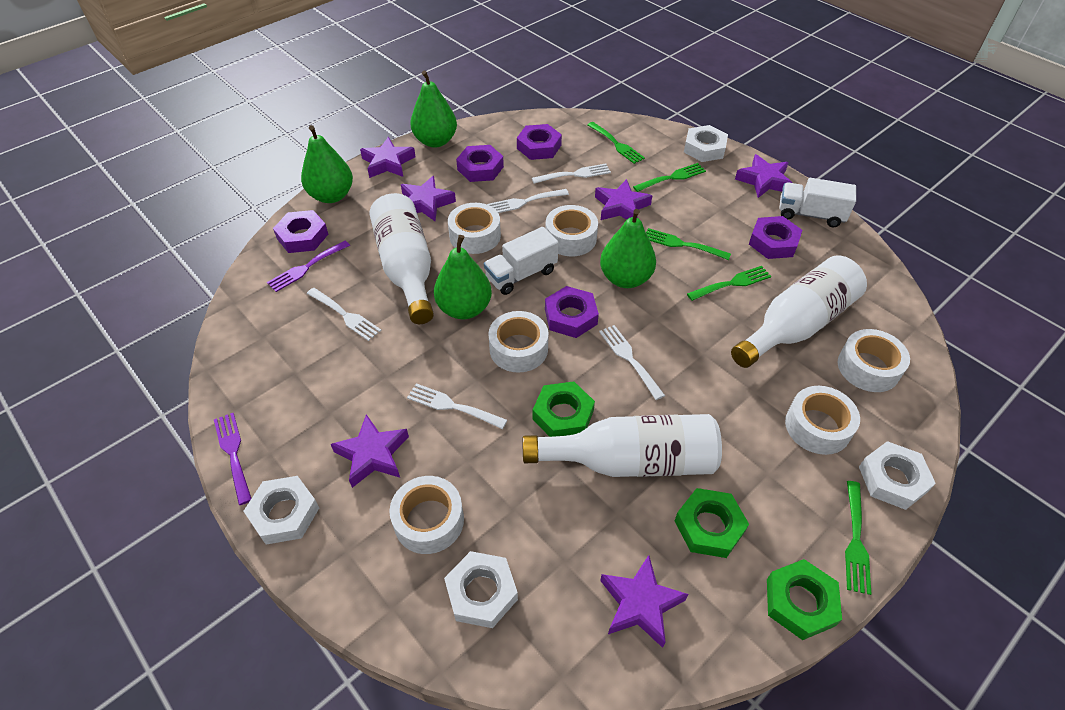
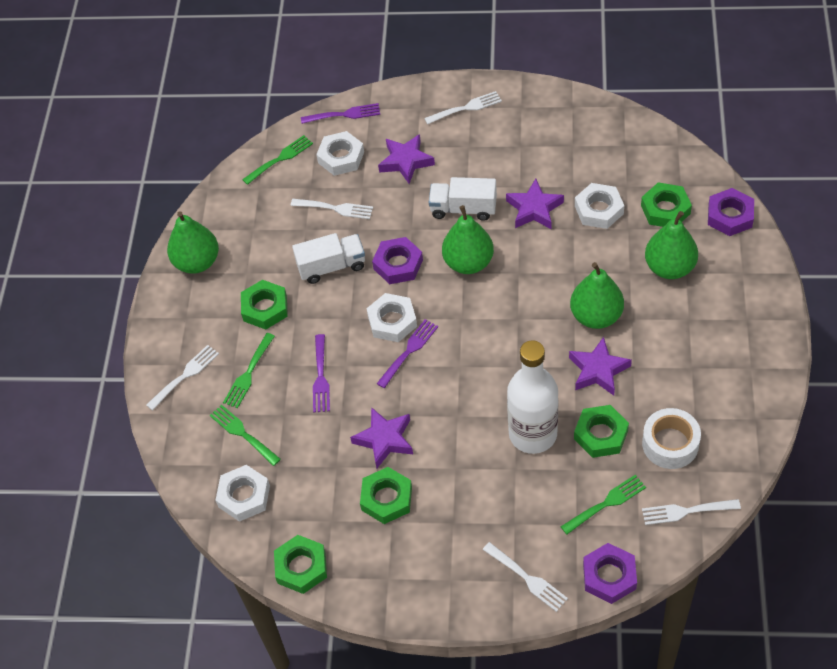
green fork: 5 -> 4
green nut: 3 -> 5
purple fork: 2 -> 3
purple nut: 5 -> 3
purple star: 6 -> 4
white bottle: 3 -> 1
white tape: 6 -> 1

